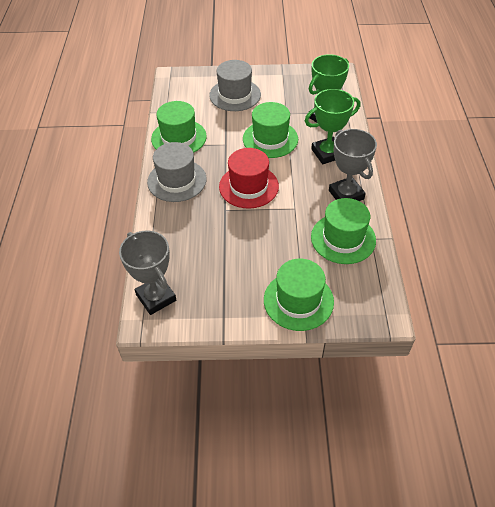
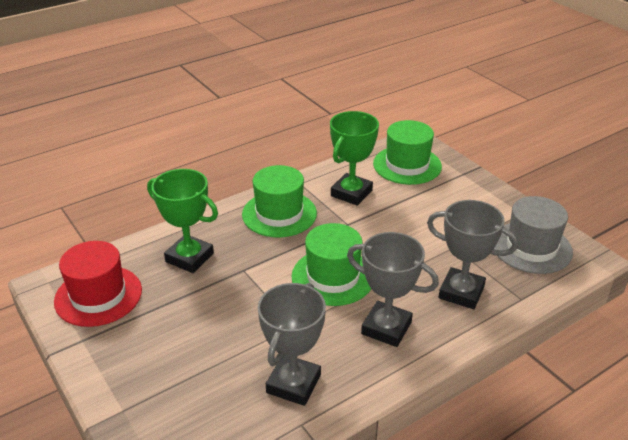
green hat: 4 -> 3
grey hat: 2 -> 1
grey trophy: 2 -> 3

